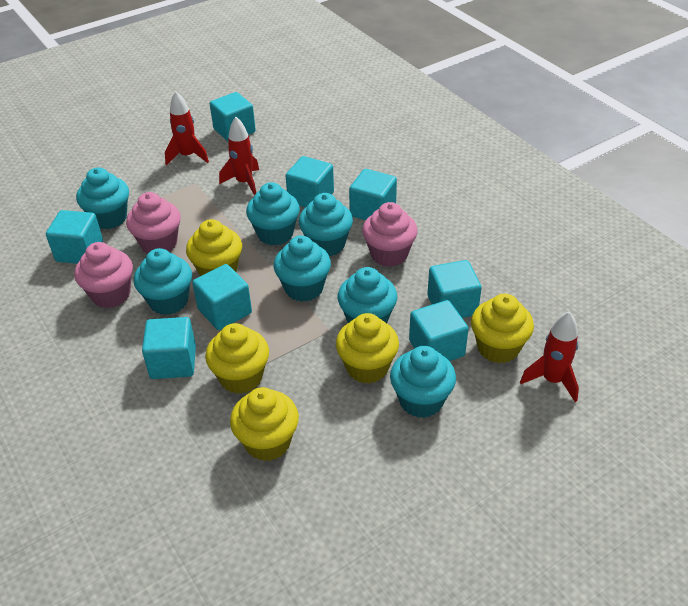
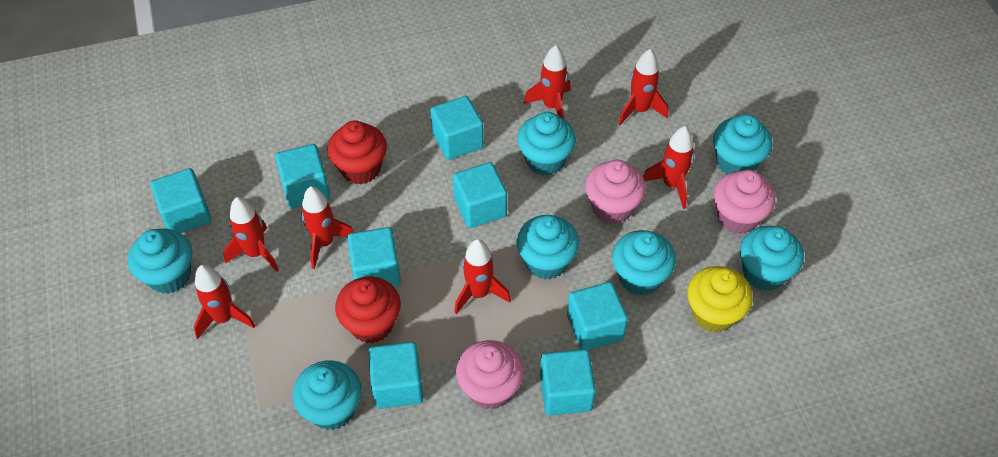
red cupcake: 0 -> 2
red rocket: 3 -> 7
yellow cupcake: 5 -> 1

